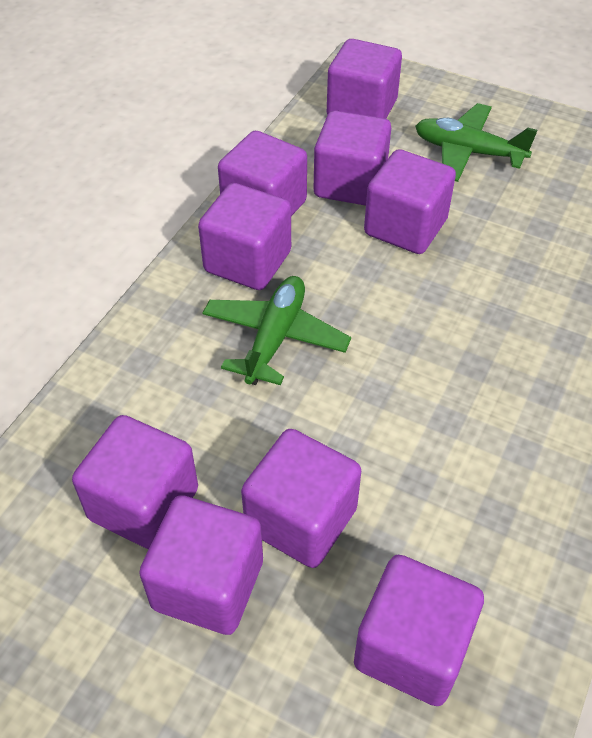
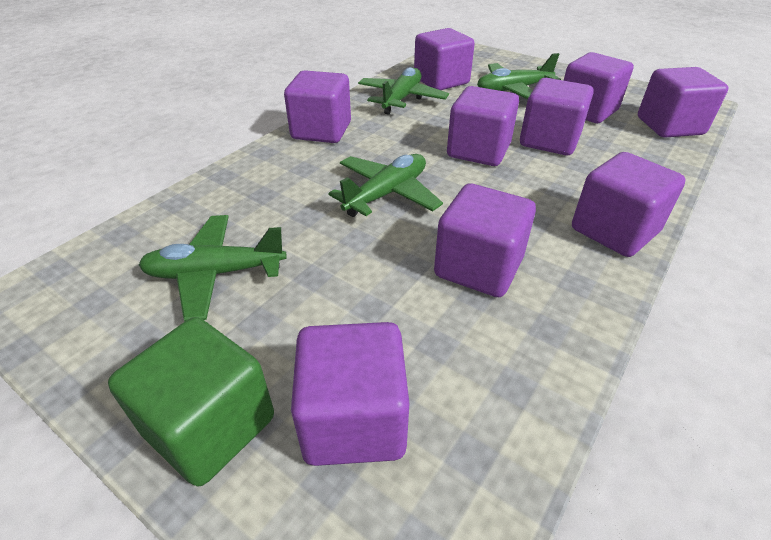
green cube: 0 -> 1
green plane: 2 -> 4

